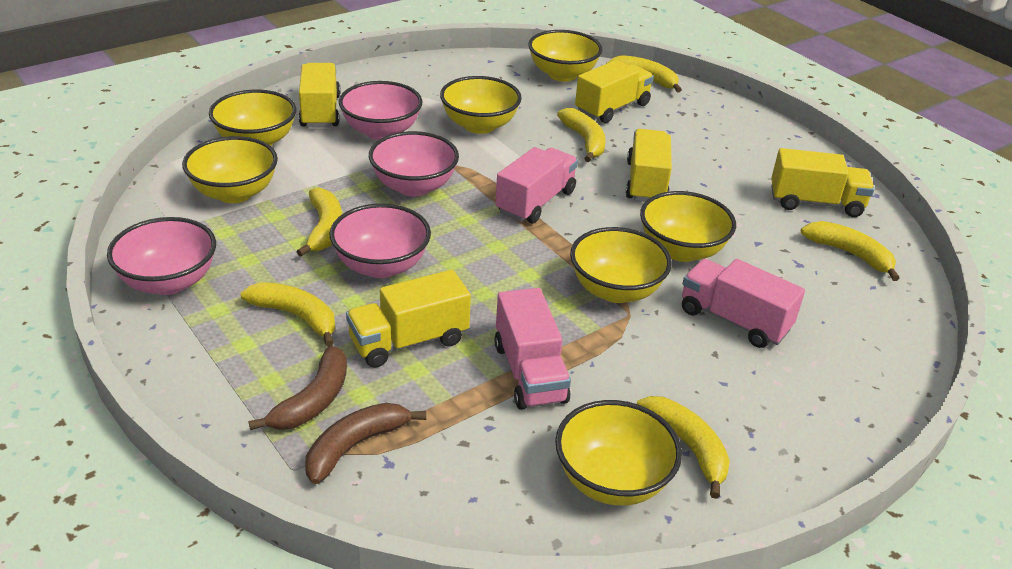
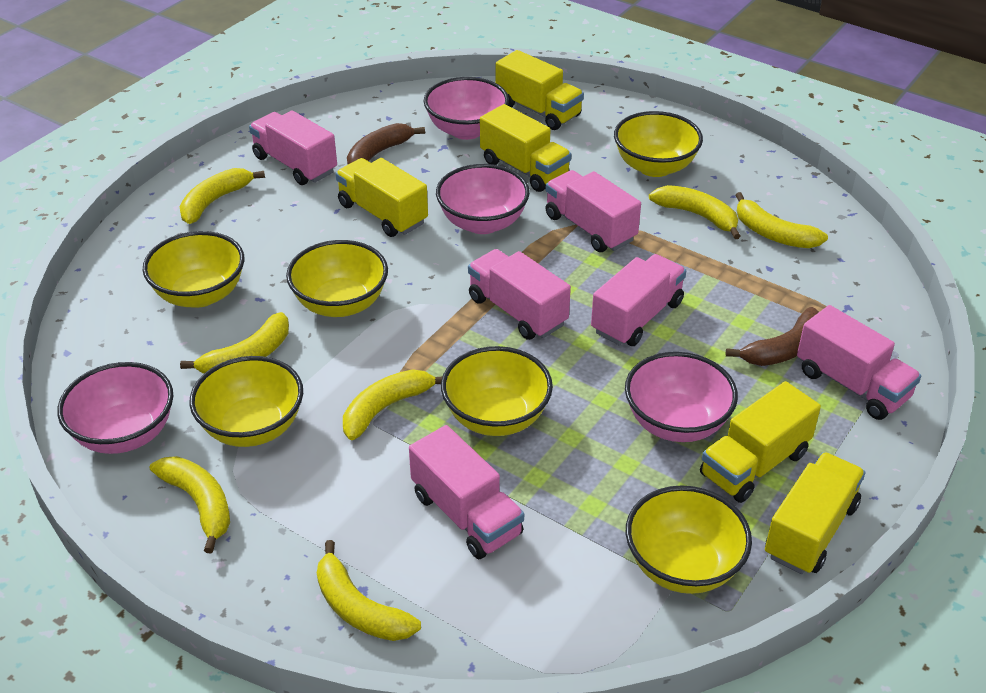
pink truck: 3 -> 6
yellow banana: 6 -> 7
yellow bowl: 7 -> 6

